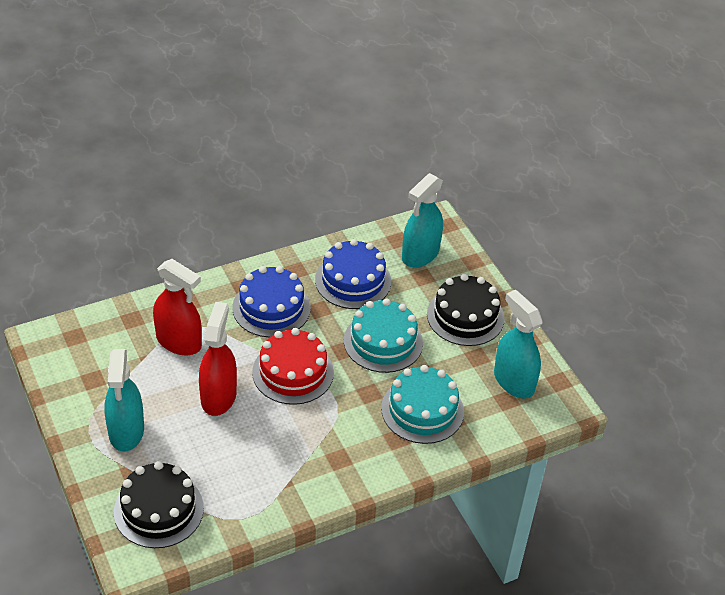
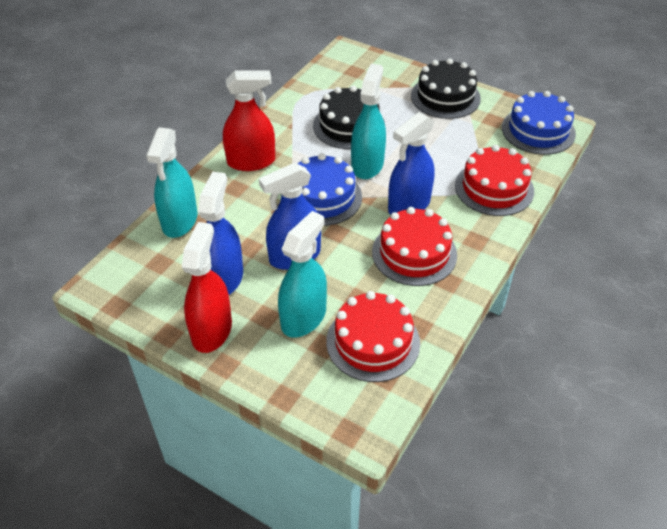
blue spray bottle: 0 -> 3
red cake: 1 -> 3
turquoise cake: 2 -> 0

